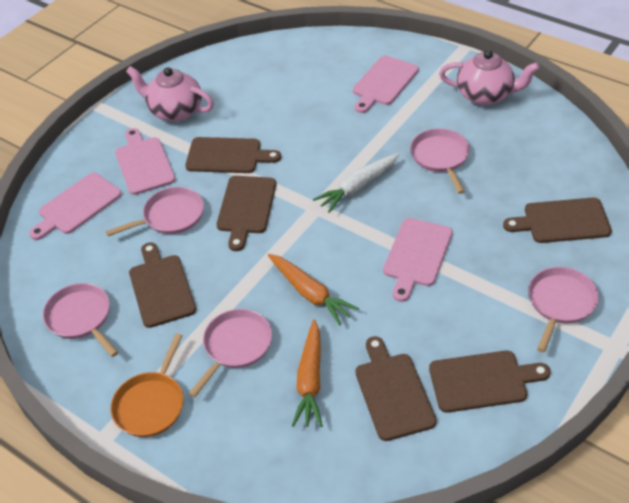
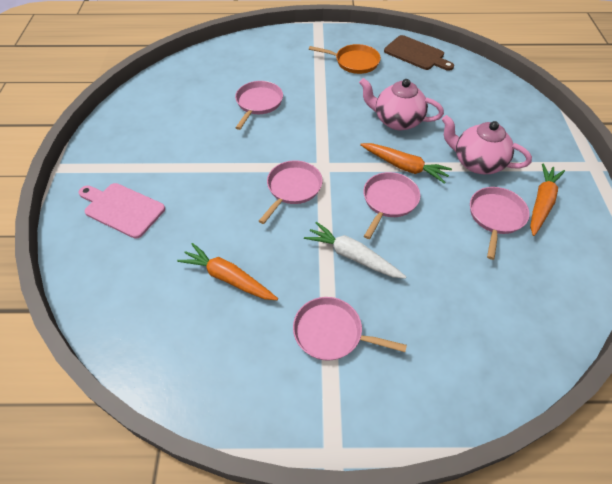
brown cutting board: 6 -> 1
orange carrot: 2 -> 3
pink cutting board: 4 -> 1

